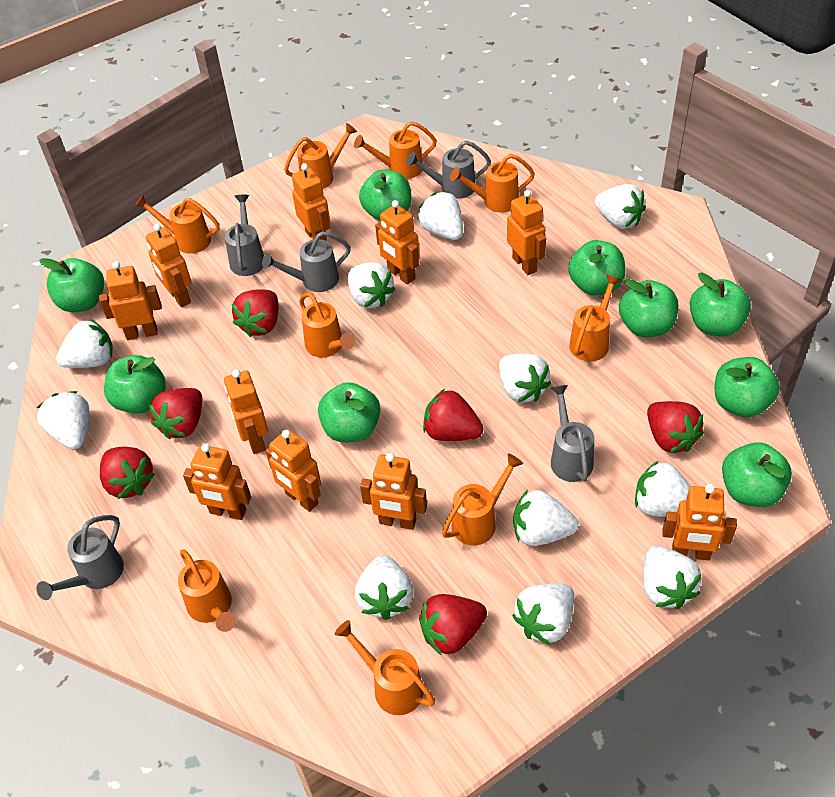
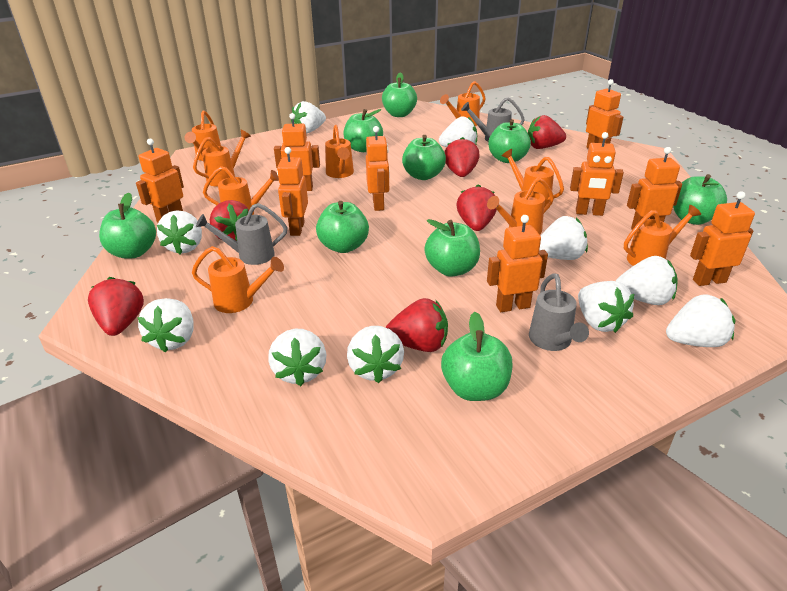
grey watering can: 5 -> 3
orange robot: 10 -> 9
white strawberry: 11 -> 10

